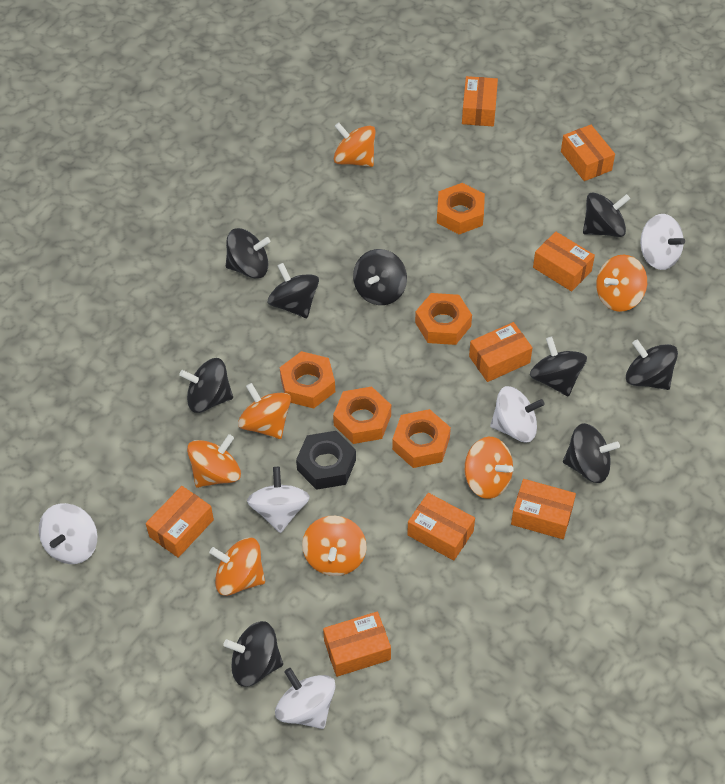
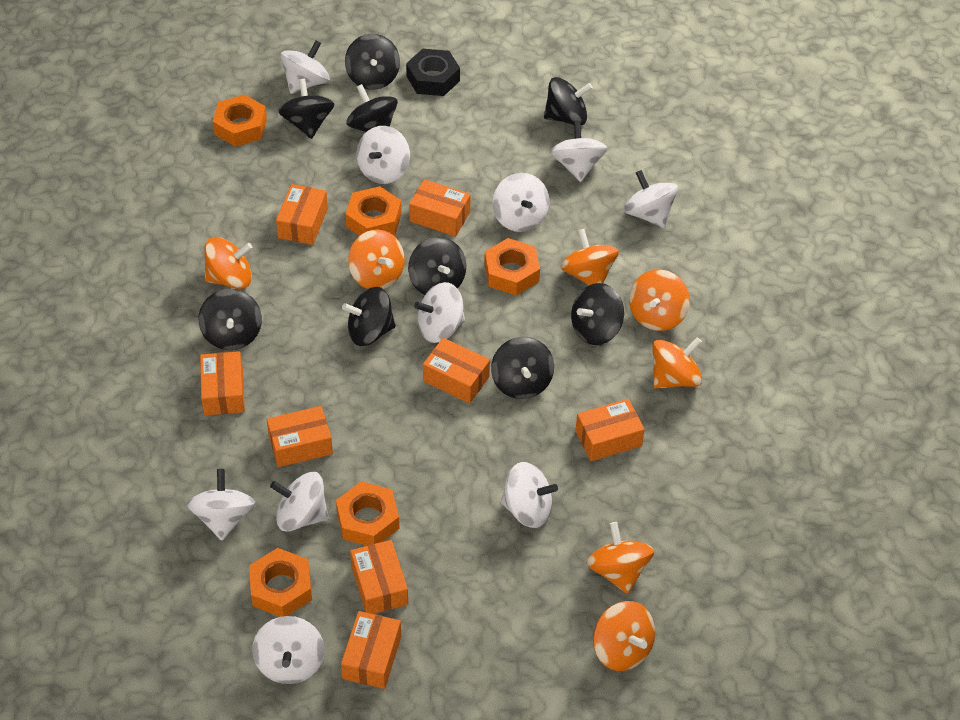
white spinning top: 5 -> 10

